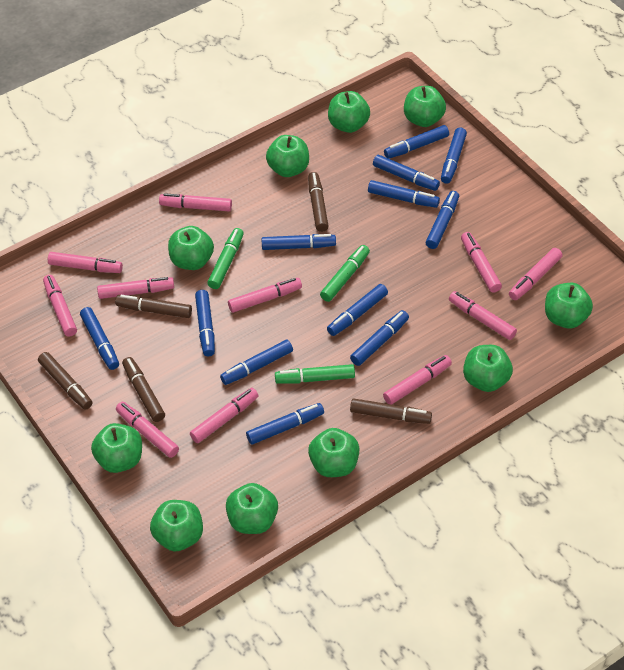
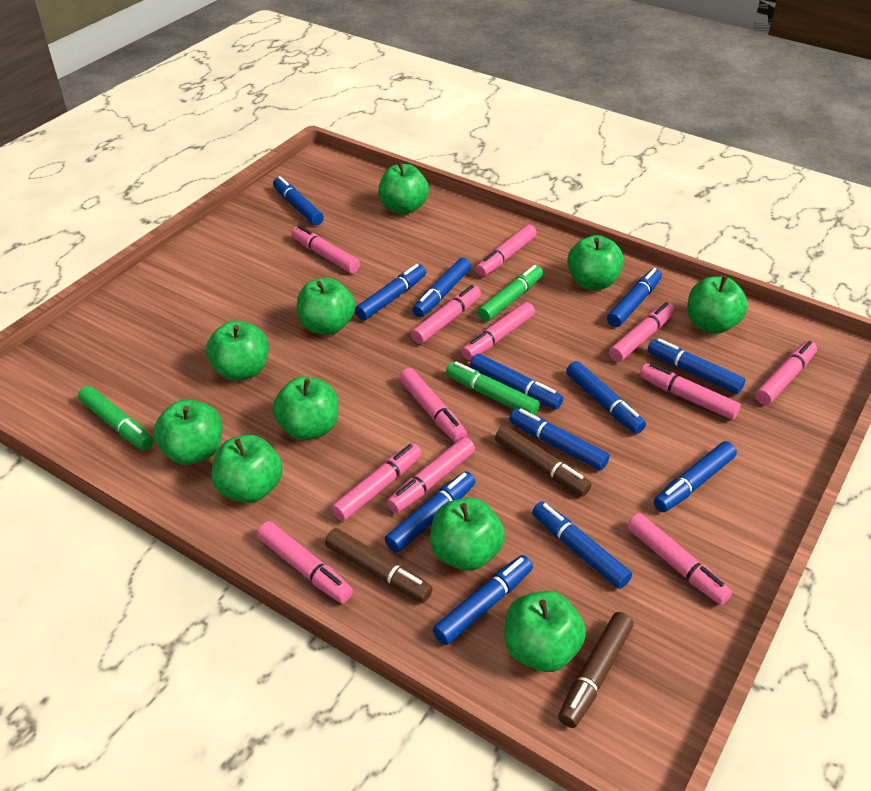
brown marker: 5 -> 3
pink marker: 11 -> 12

